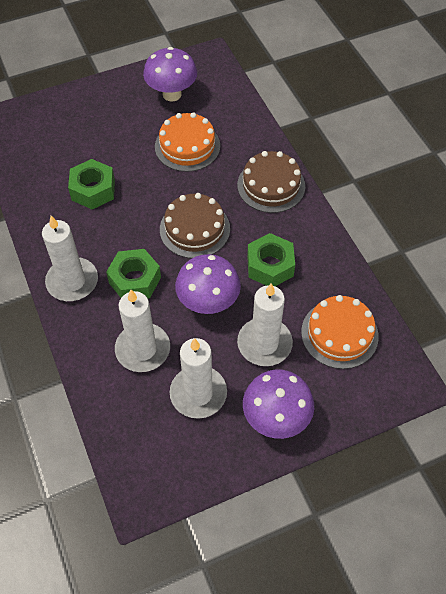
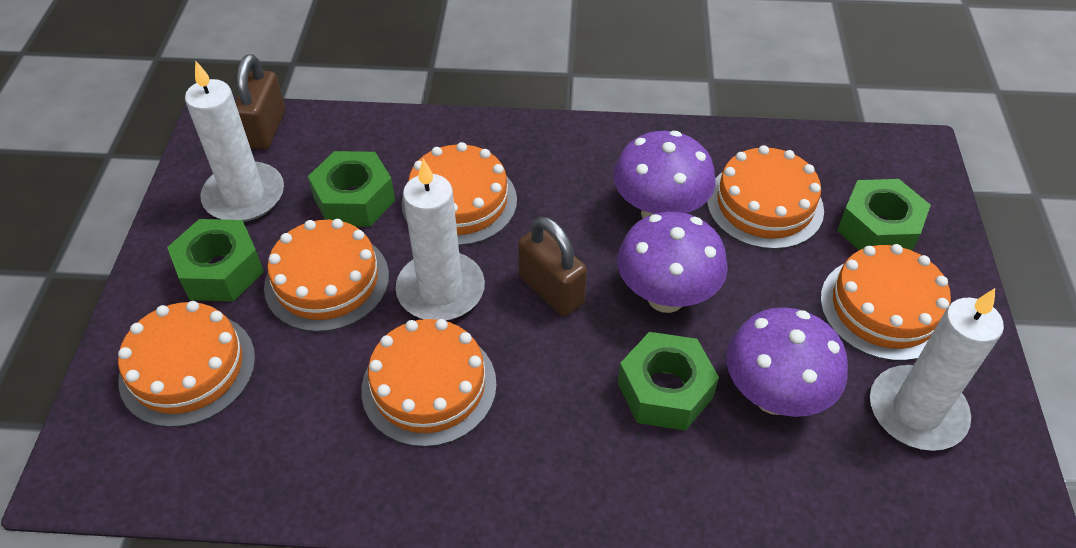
brown cake: 2 -> 0
brown padlock: 0 -> 2
green nut: 3 -> 4
orange cake: 2 -> 6
white candle: 4 -> 3

